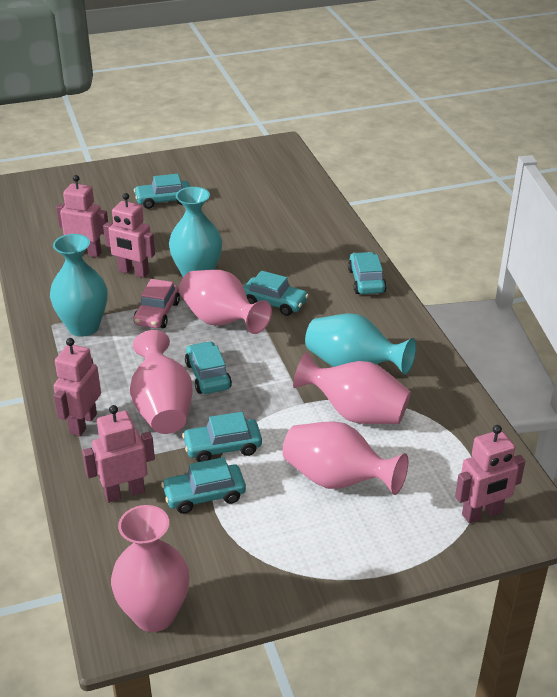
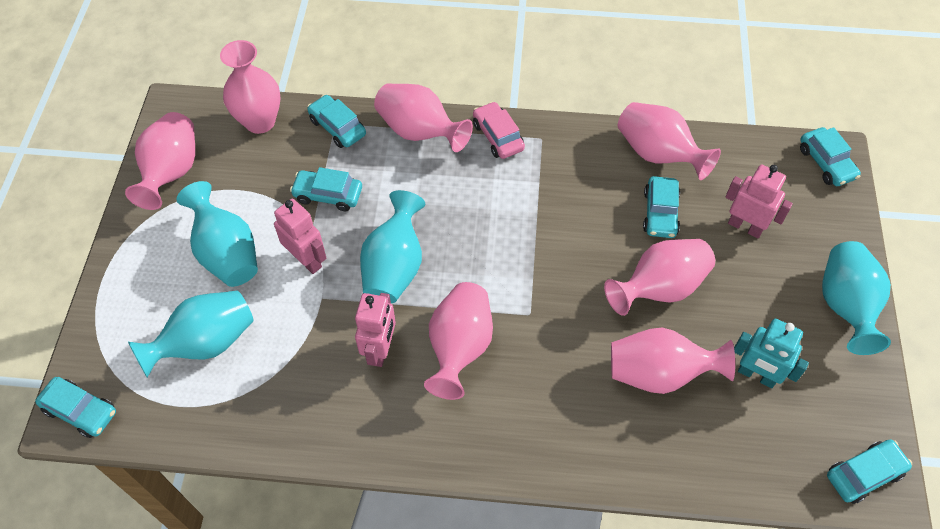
pink robot: 5 -> 3
pink vase: 5 -> 7
turquoise robot: 0 -> 1
turquoise vase: 3 -> 4

